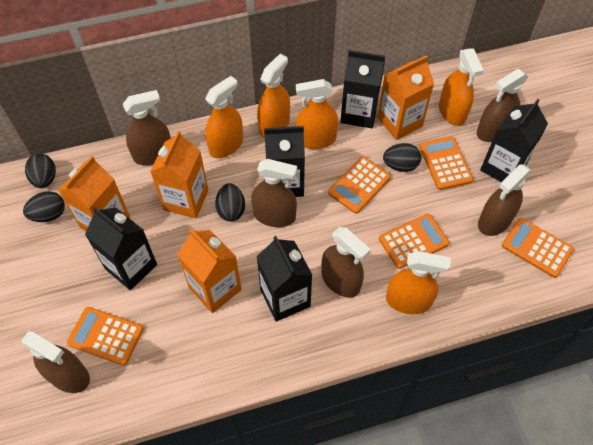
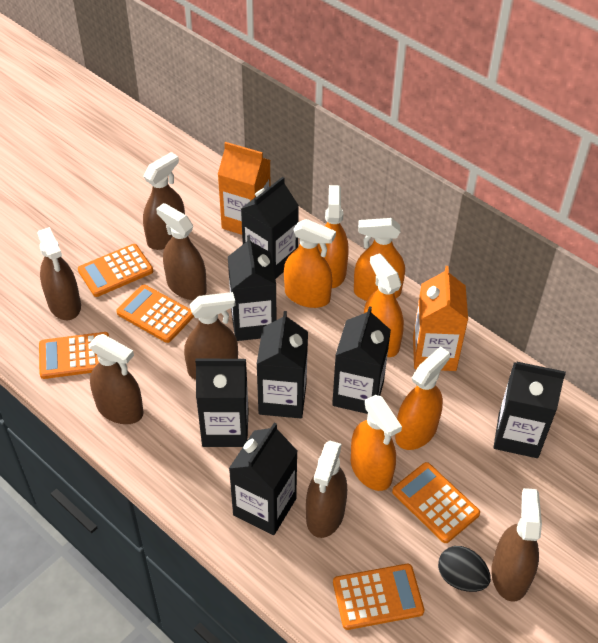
black carton: 5 -> 7
black egg: 4 -> 1
brown spray bottle: 6 -> 7
orange carton: 4 -> 2
orange spray bottle: 5 -> 6

